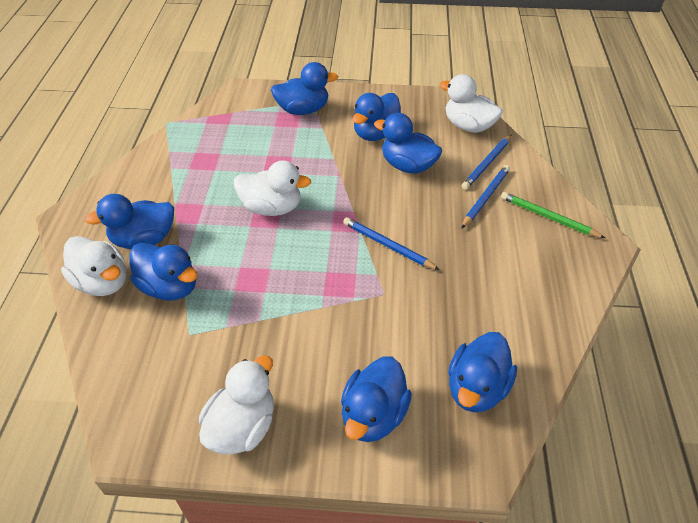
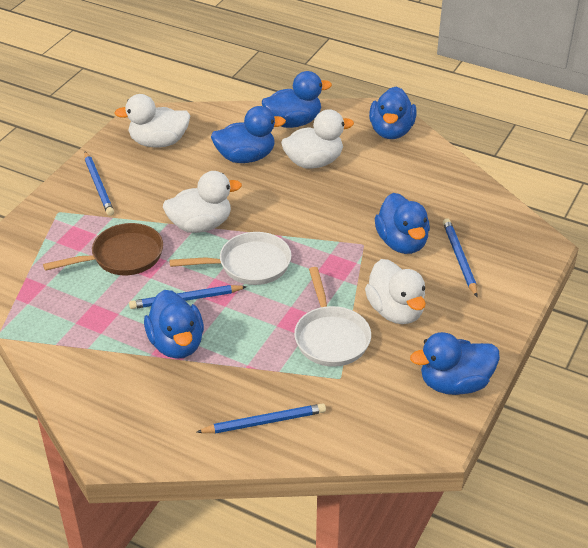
blue duck: 7 -> 6
blue pencil: 3 -> 4
brown pan: 0 -> 1
green pencil: 1 -> 0
white pan: 0 -> 2

